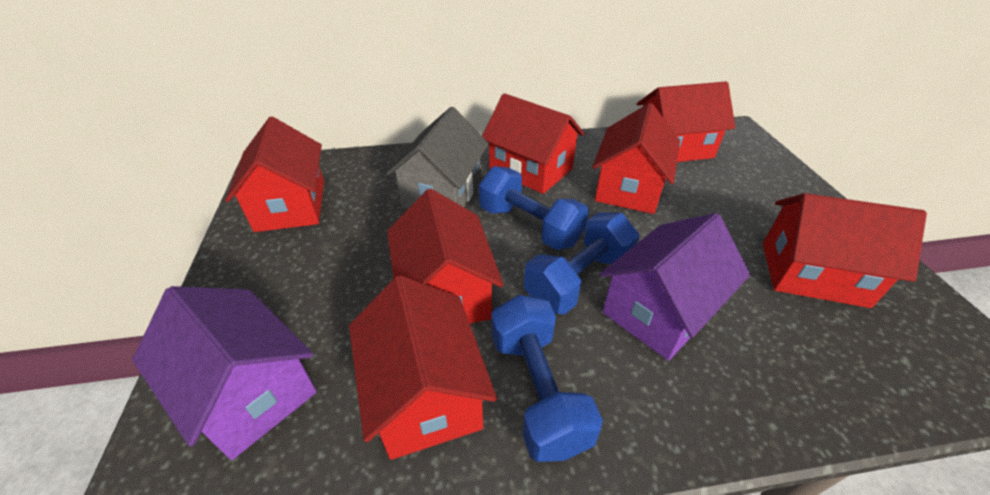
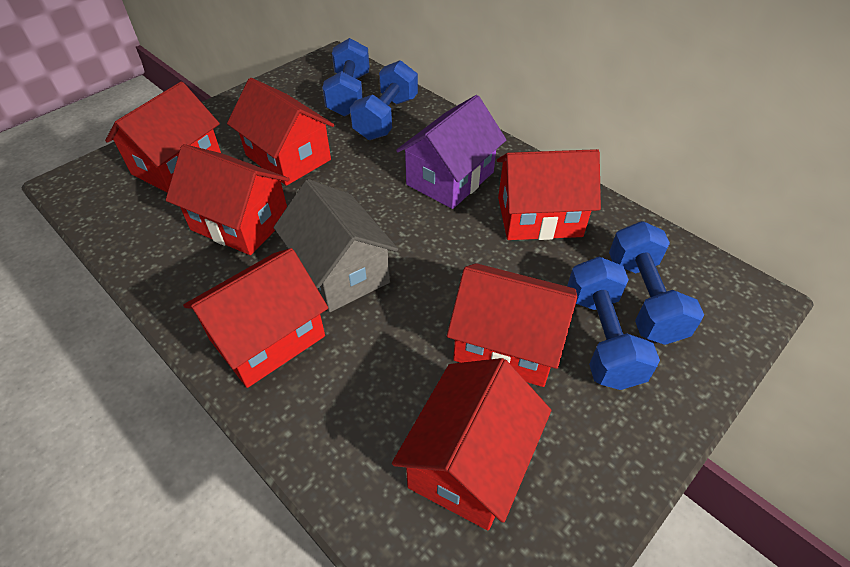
blue dumbbell: 3 -> 4
purple house: 2 -> 1

